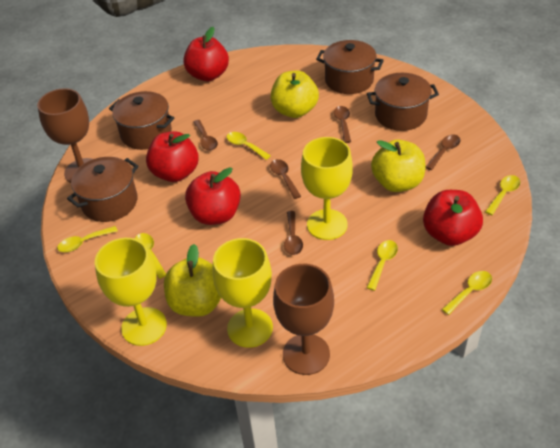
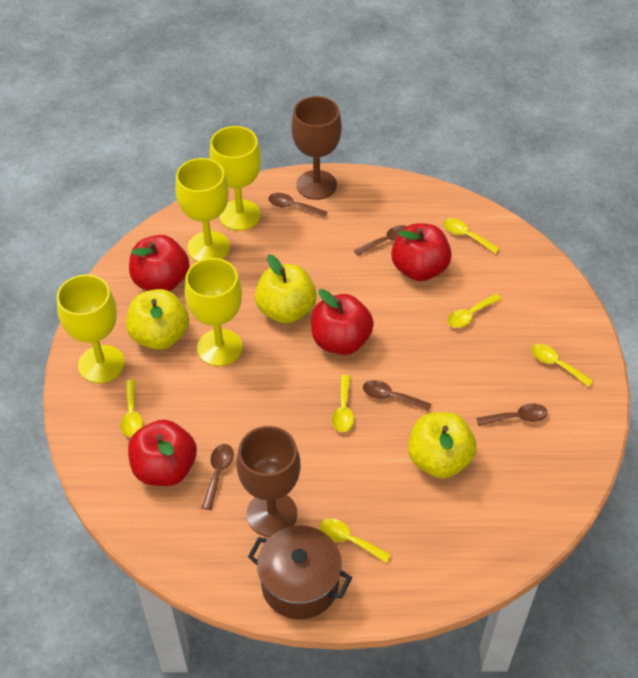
brown pot: 4 -> 1
yellow goblet: 3 -> 4

